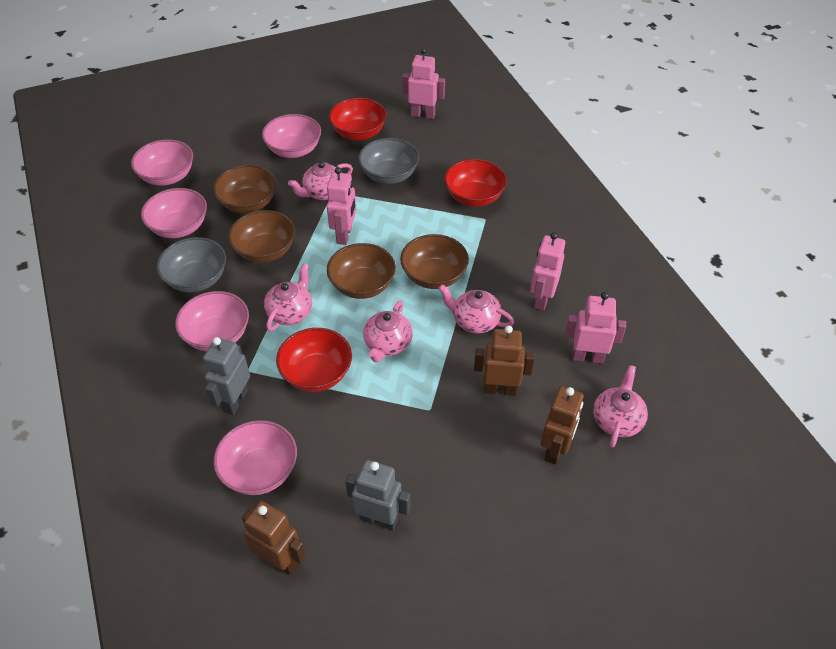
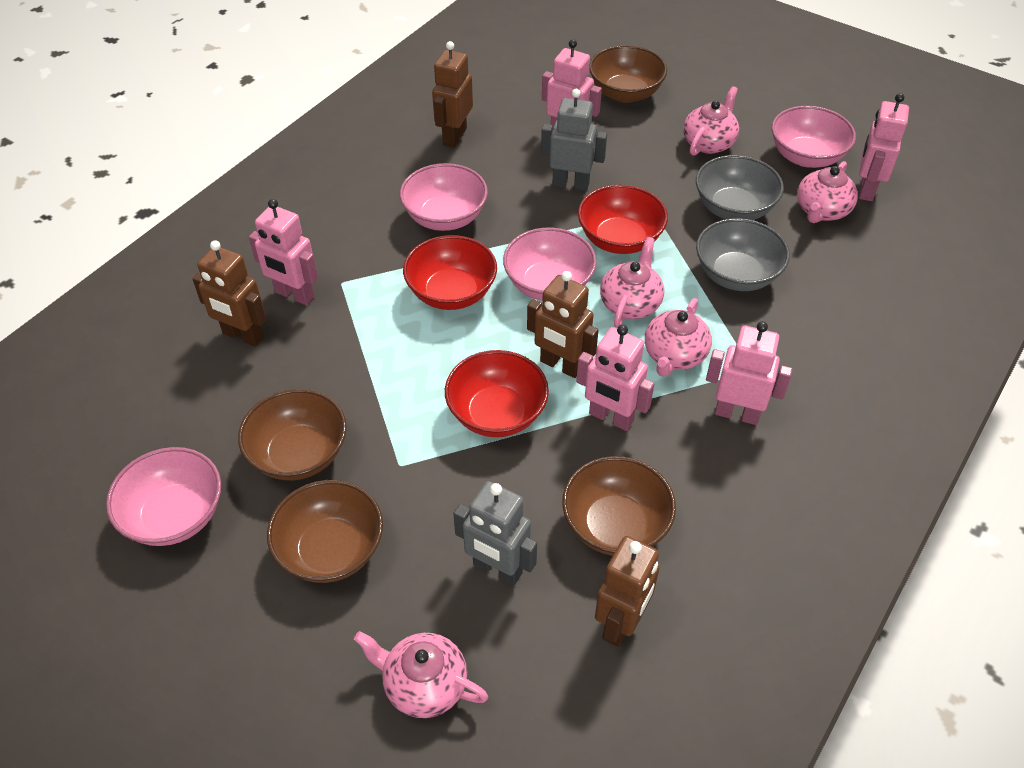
brown robot: 3 -> 4
pink bowl: 5 -> 4
pink robot: 4 -> 5

